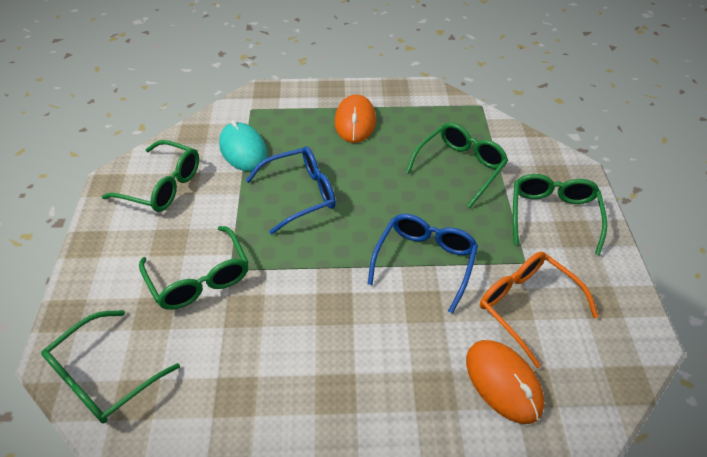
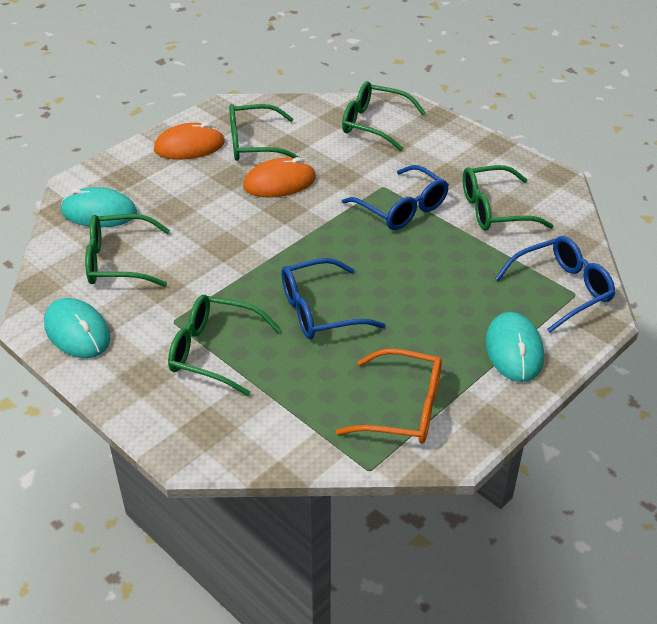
blue glasses: 2 -> 3
turquoise mouse: 1 -> 3

